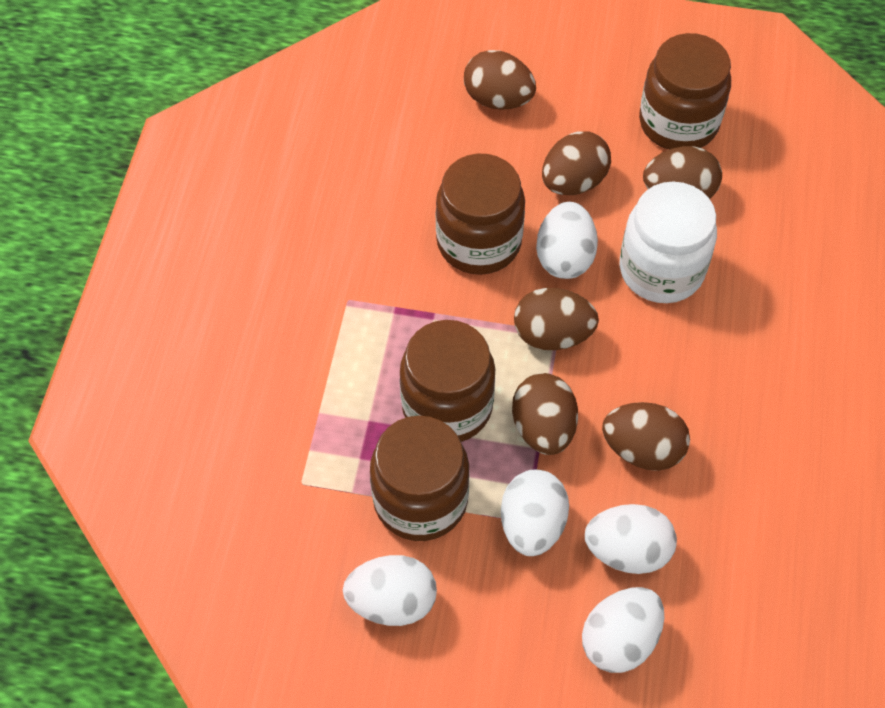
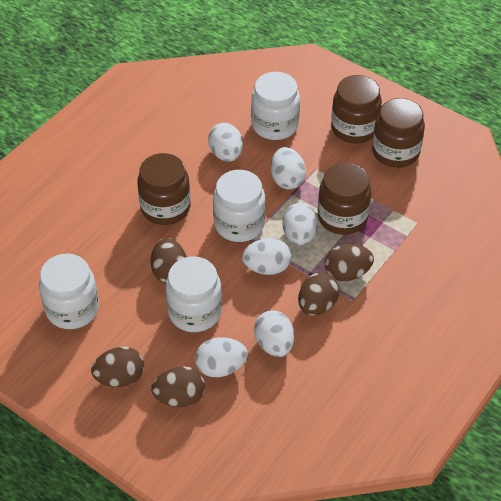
brown egg: 6 -> 5
white egg: 5 -> 6
white jar: 1 -> 4

